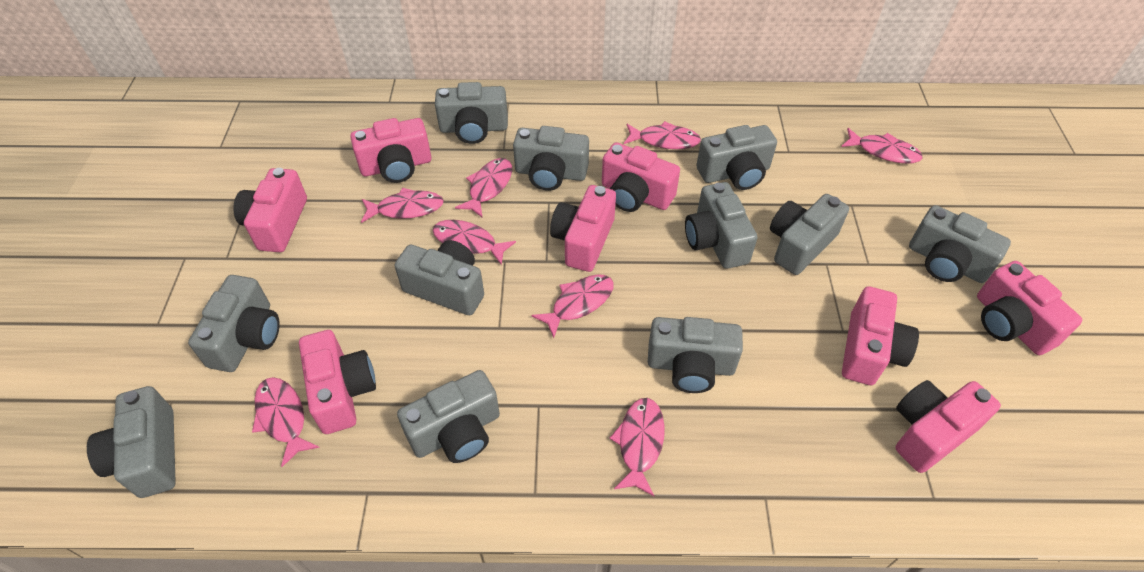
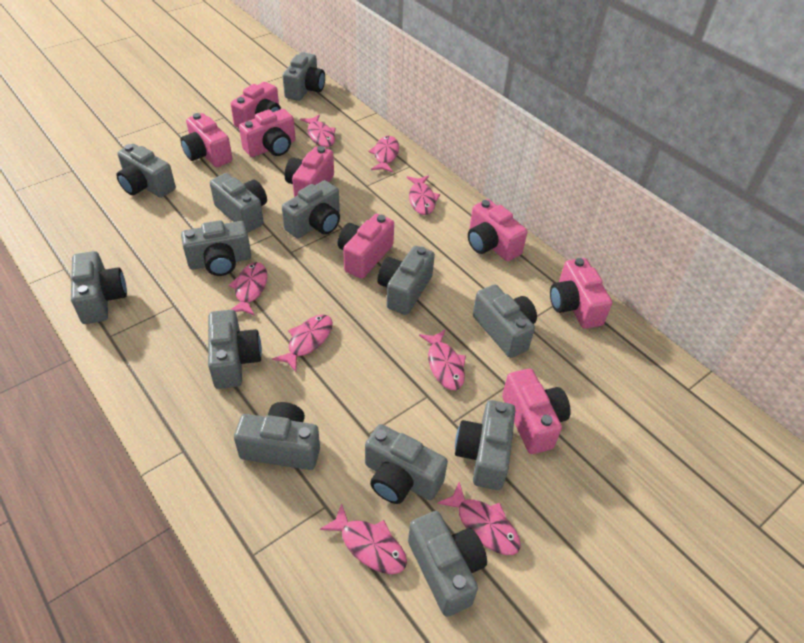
grey camera: 11 -> 13

